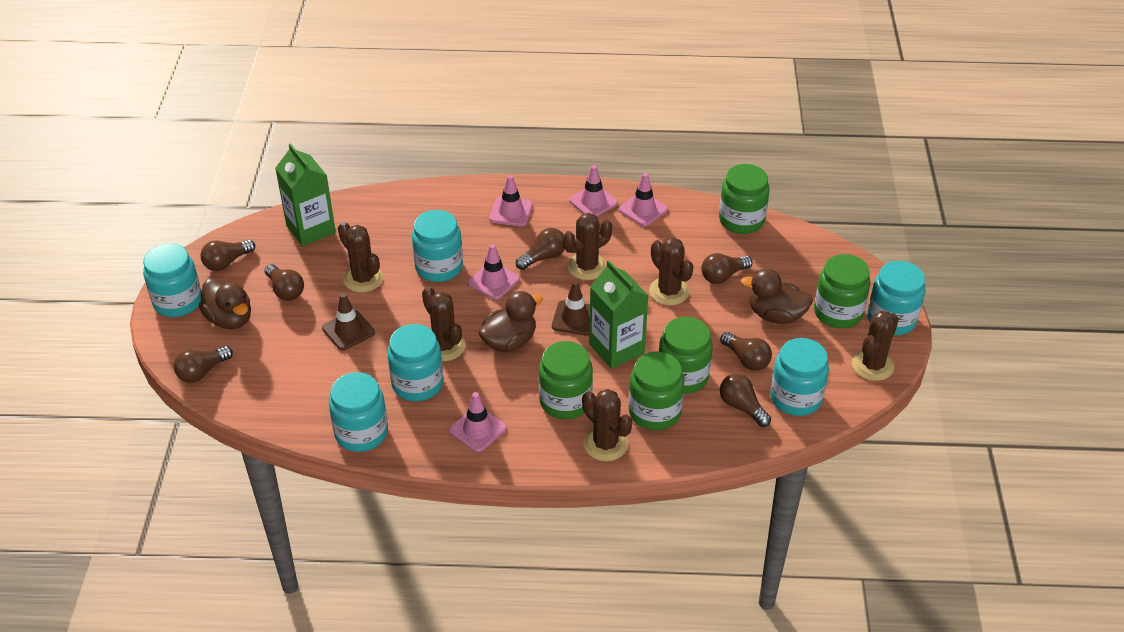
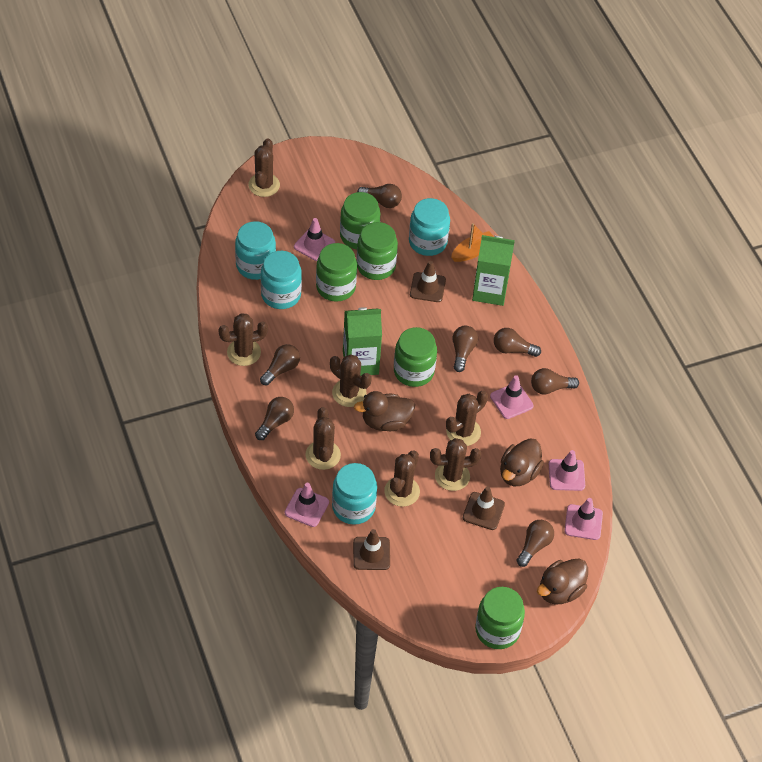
brown cactus: 6 -> 7
brown traffic cone: 2 -> 3
orange boat: 0 -> 1
turquoise jar: 6 -> 4

